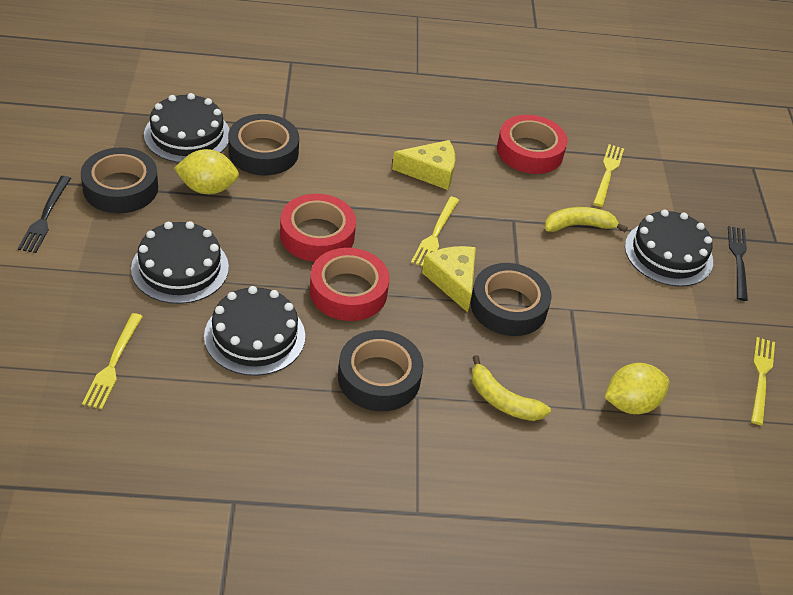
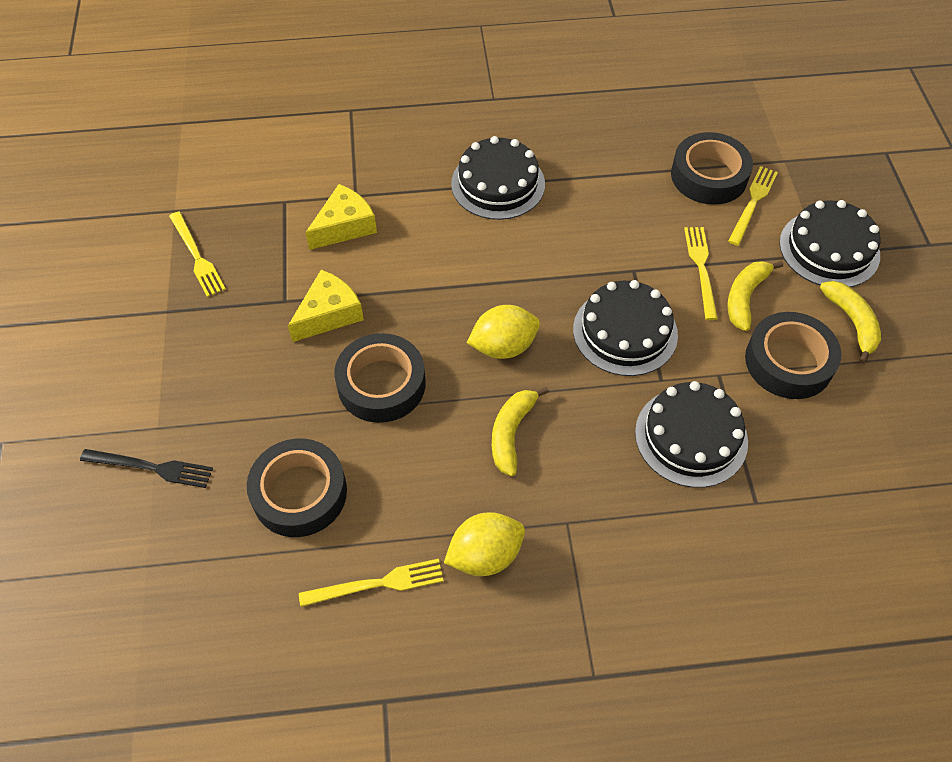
black fork: 2 -> 1
red tape: 3 -> 0
yellow banana: 2 -> 3

